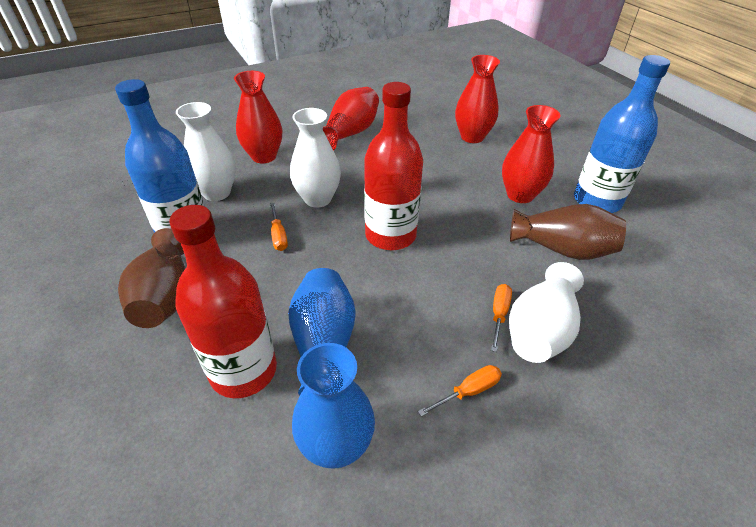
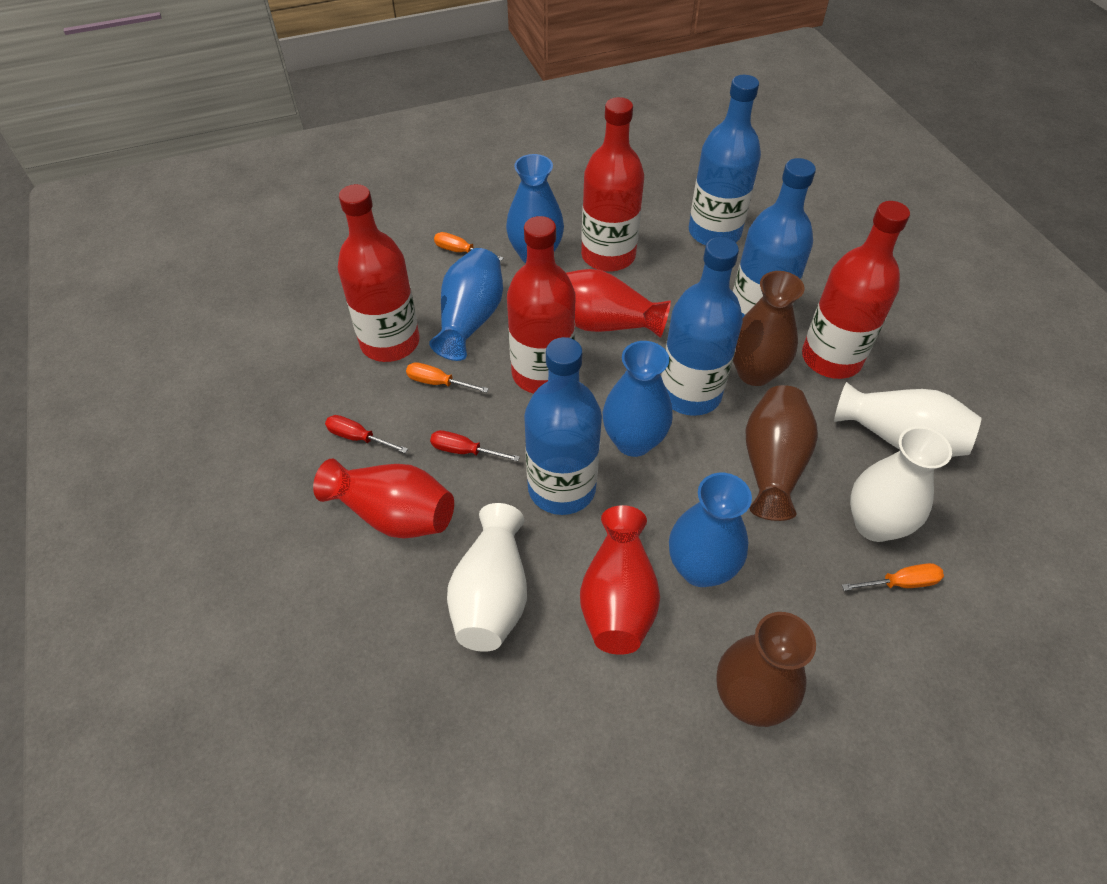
blue bottle: 2 -> 4
blue vase: 2 -> 4
brown vase: 2 -> 3
red bottle: 2 -> 4
red screwdriver: 0 -> 2
red vase: 4 -> 3

